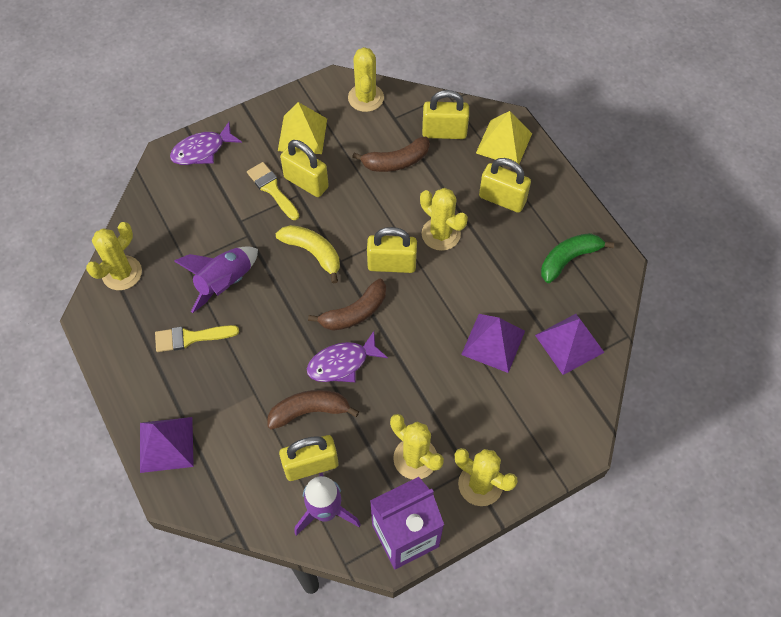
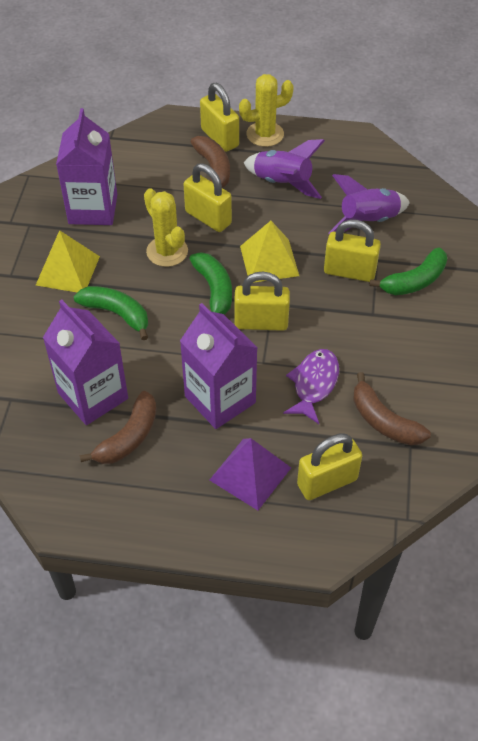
green banana: 1 -> 3
purple carton: 1 -> 3
purple fish: 2 -> 1
purple pyramid: 3 -> 1
yellow banana: 1 -> 0
yellow brush: 2 -> 0
yellow cactus: 5 -> 2

